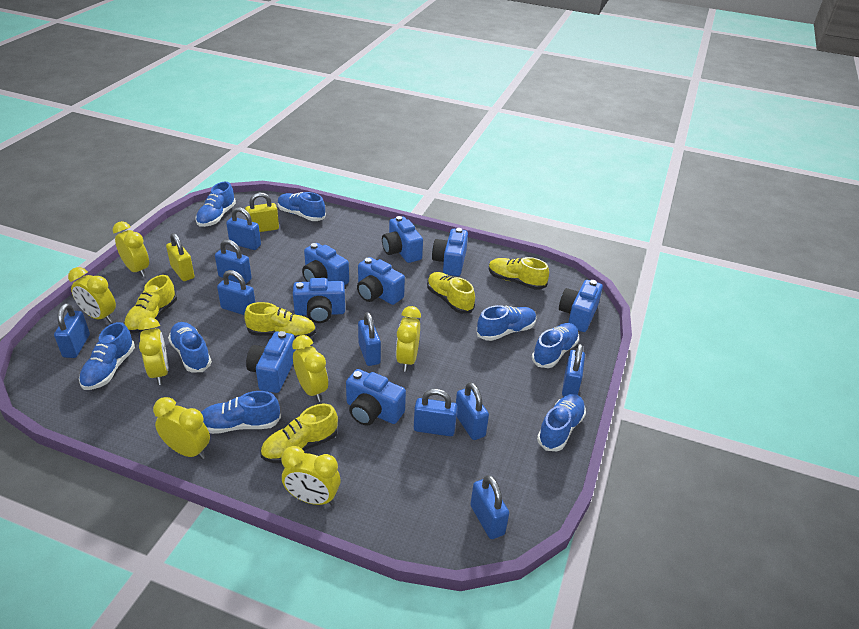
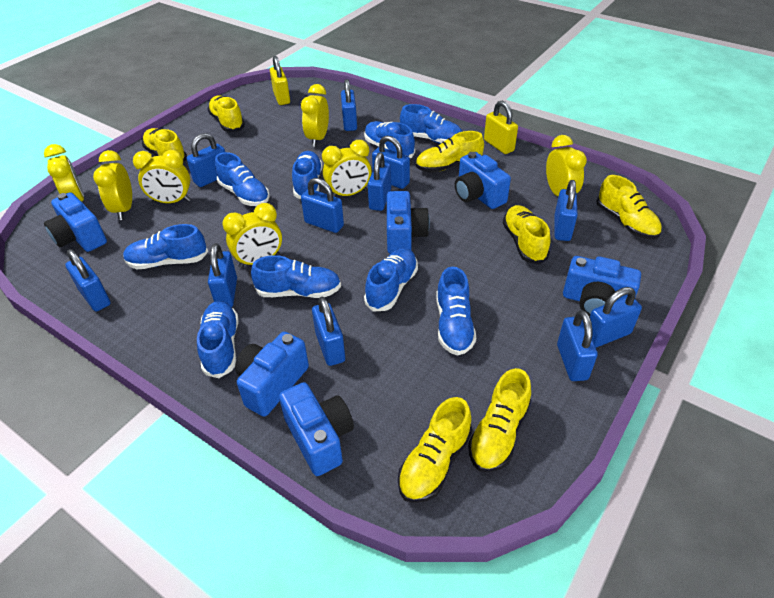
blue camera: 8 -> 6
blue padlock: 9 -> 11
blue shoe: 8 -> 9
yellow shoe: 5 -> 7

